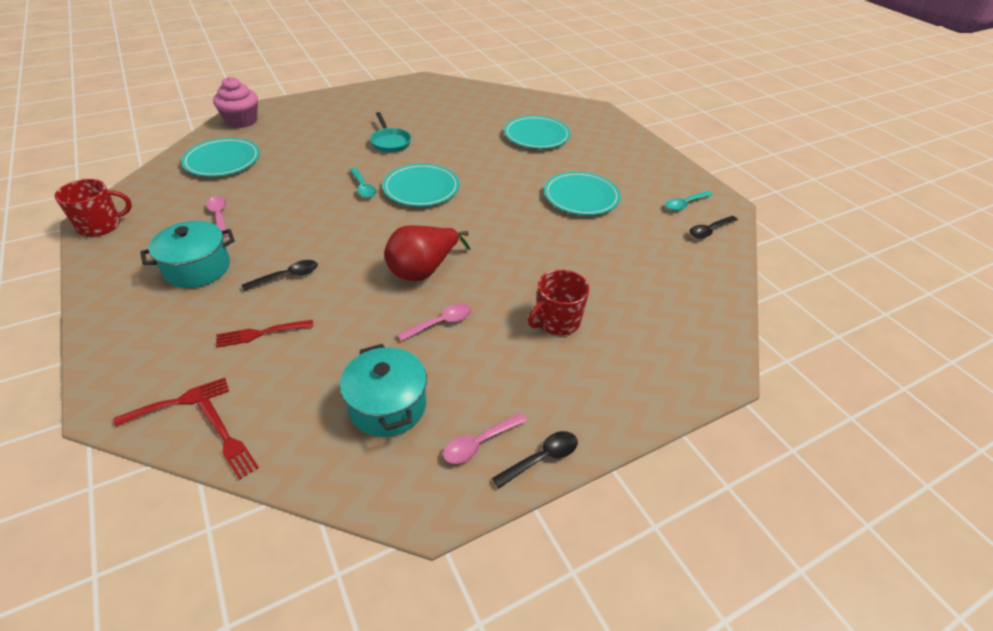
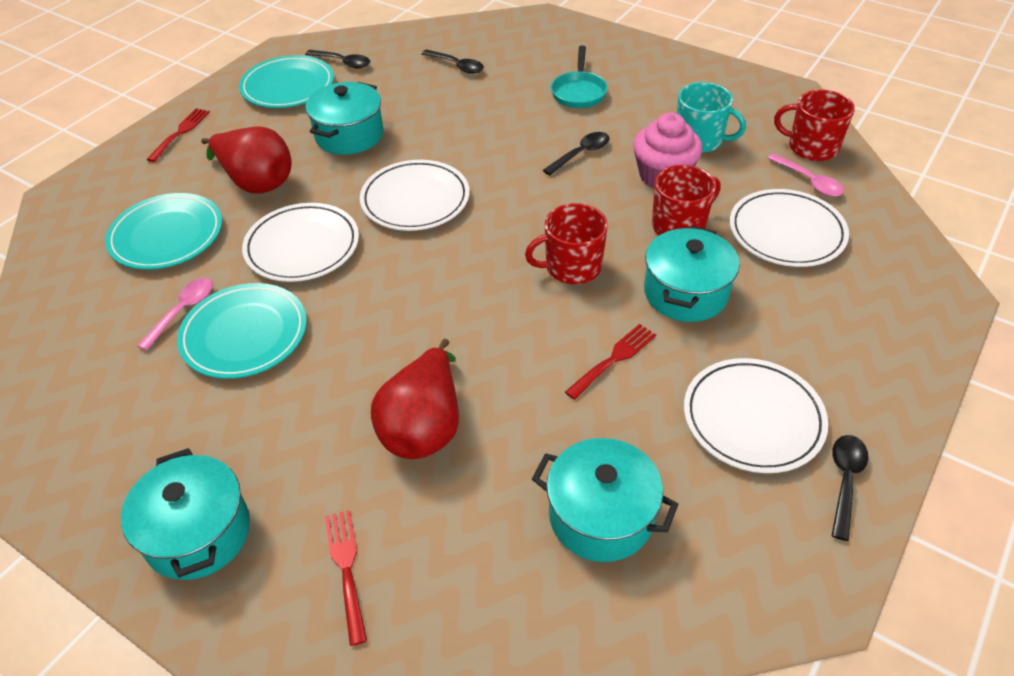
black spoon: 3 -> 4
pink spoon: 3 -> 2
red mug: 2 -> 3
red pear: 1 -> 2
turquoise mug: 0 -> 1
turquoise plate: 4 -> 3
turquoise pot: 2 -> 4
turquoise spoon: 2 -> 0
white plate: 0 -> 4

